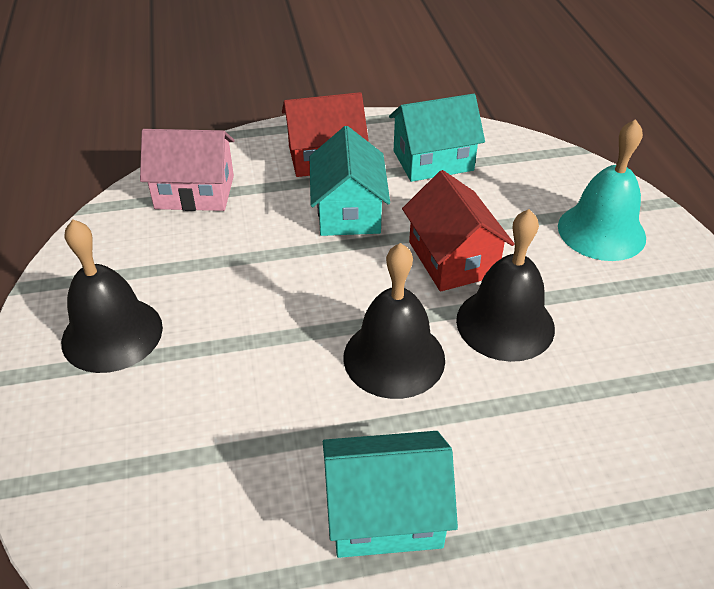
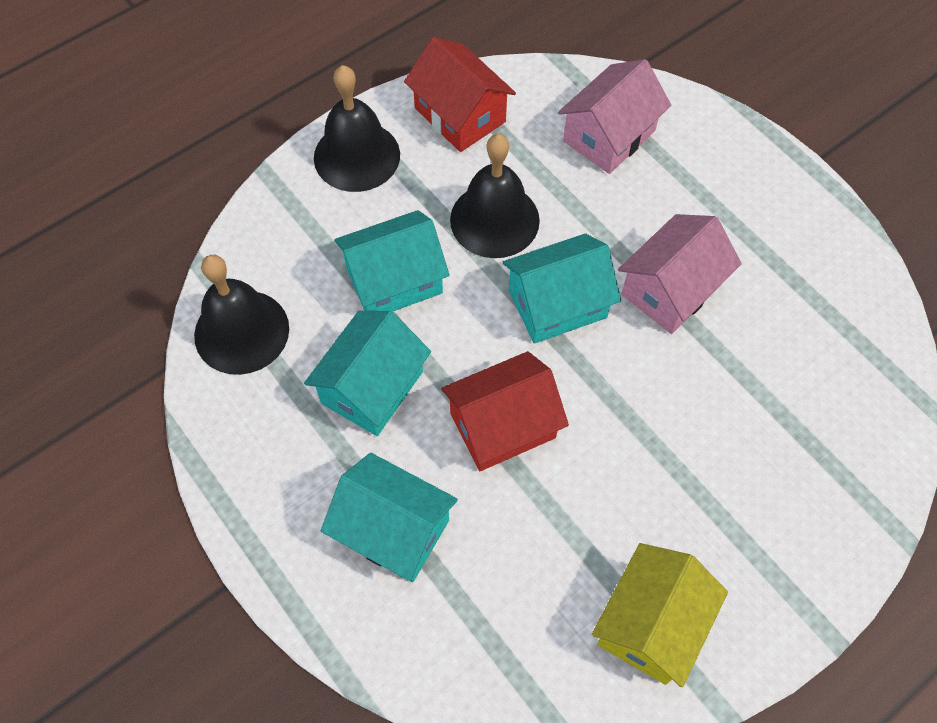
pink house: 1 -> 2
turquoise bell: 1 -> 0
turquoise house: 3 -> 4
yellow house: 0 -> 1

